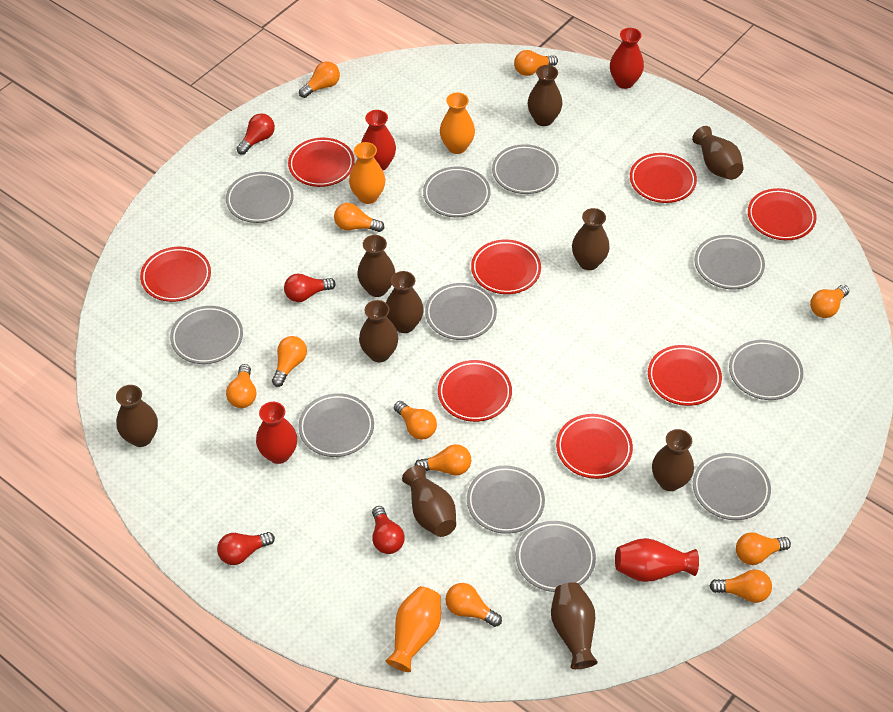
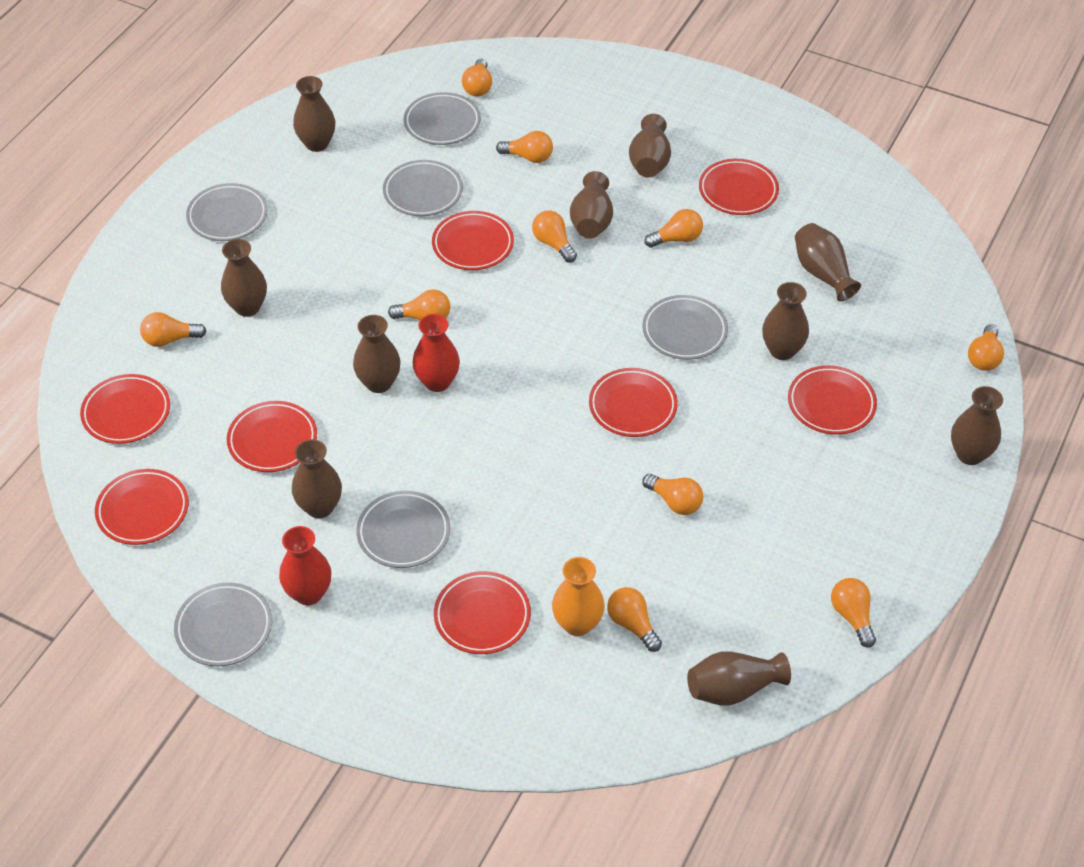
grey plate: 11 -> 6
orange light bulb: 11 -> 10
orange vase: 3 -> 1
red light bulb: 4 -> 0
red vase: 4 -> 2

